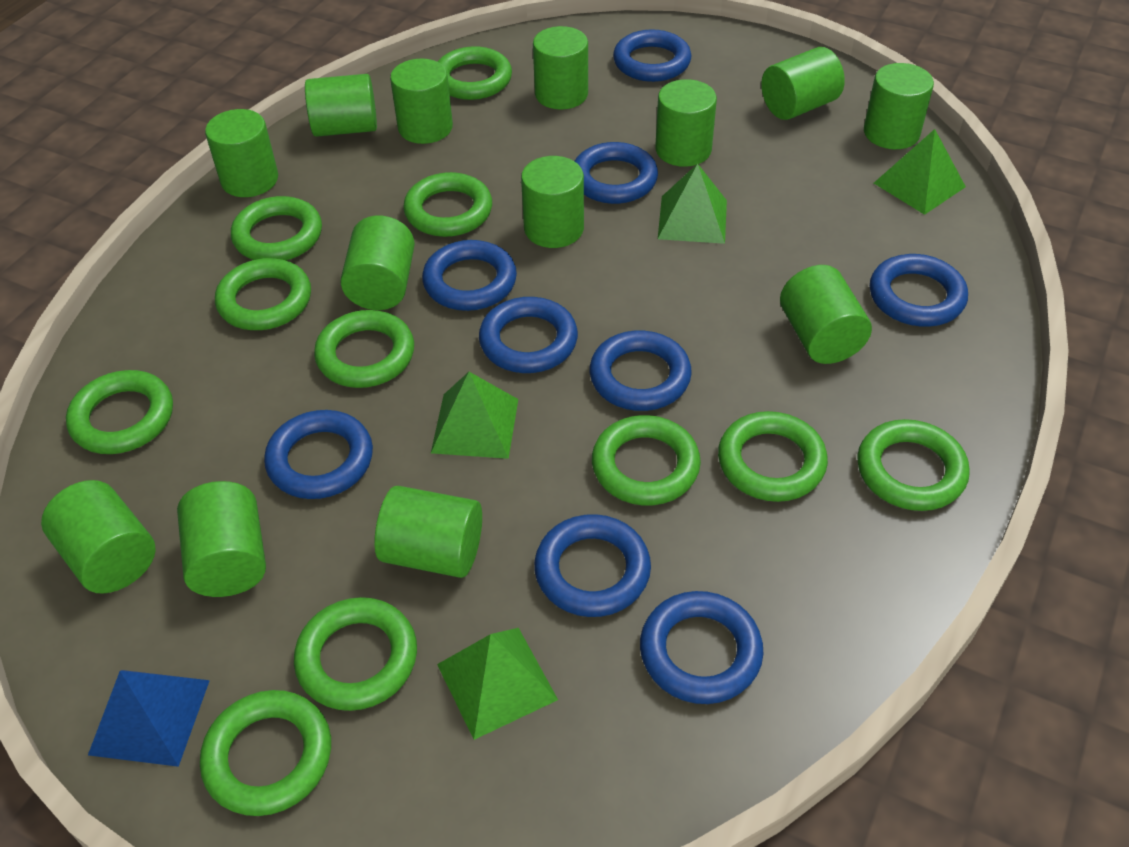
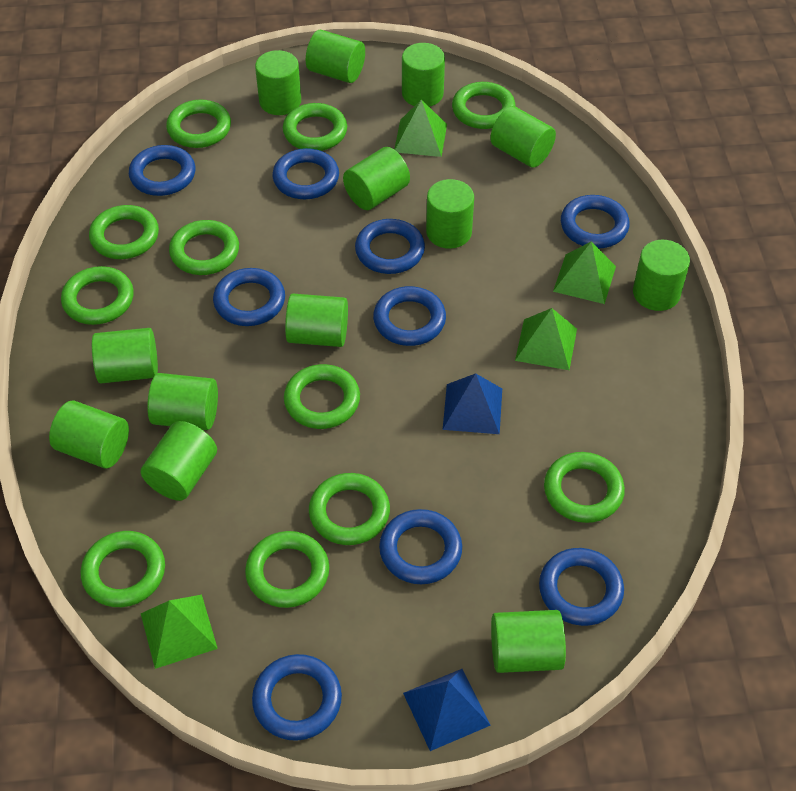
blue pyramid: 1 -> 2

